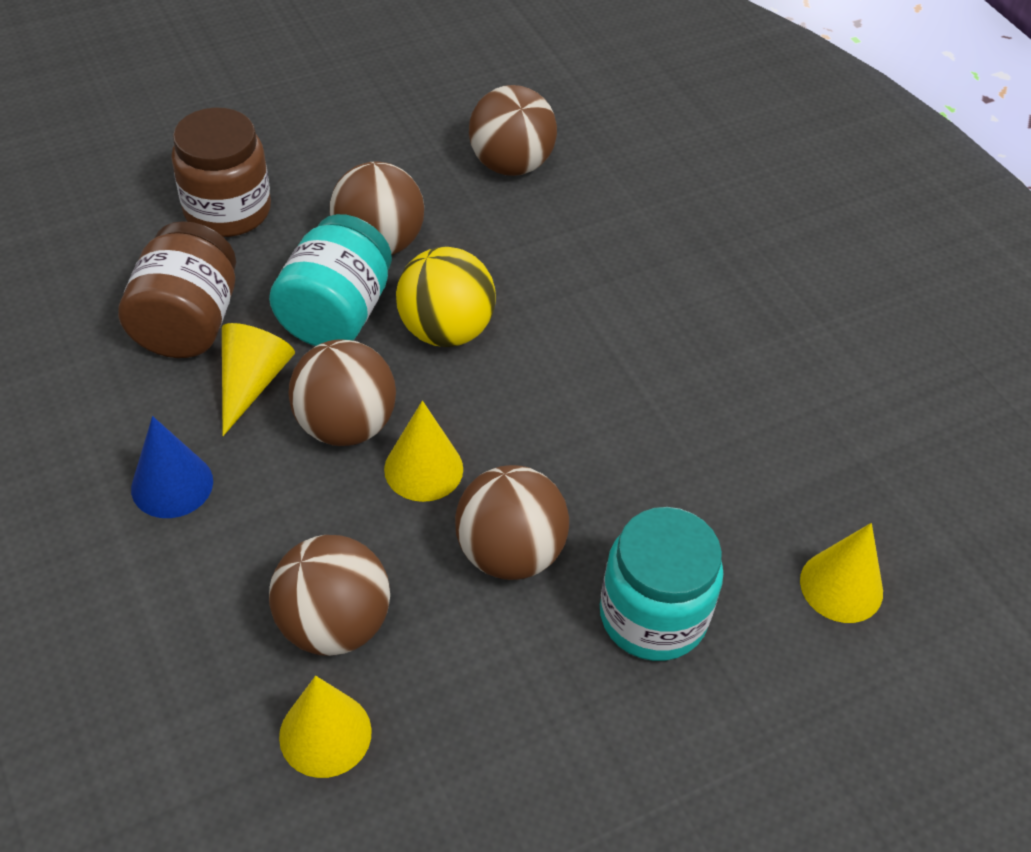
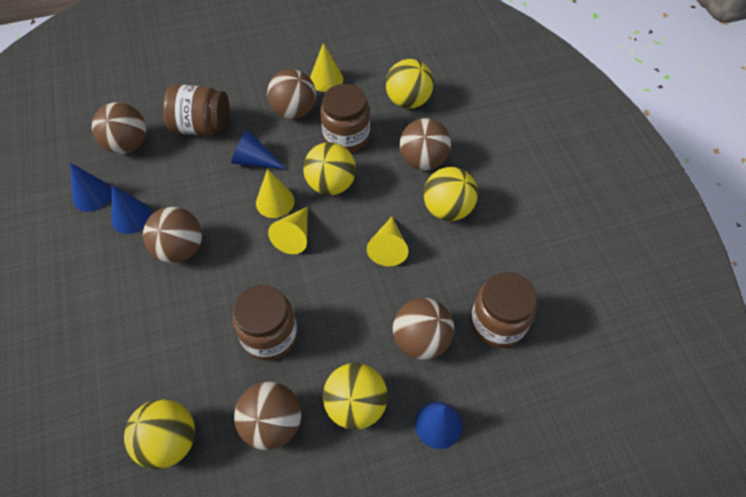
blue cone: 1 -> 4
brown ball: 5 -> 6
brown jar: 2 -> 4
turquoise jar: 2 -> 0
yellow ball: 1 -> 5

